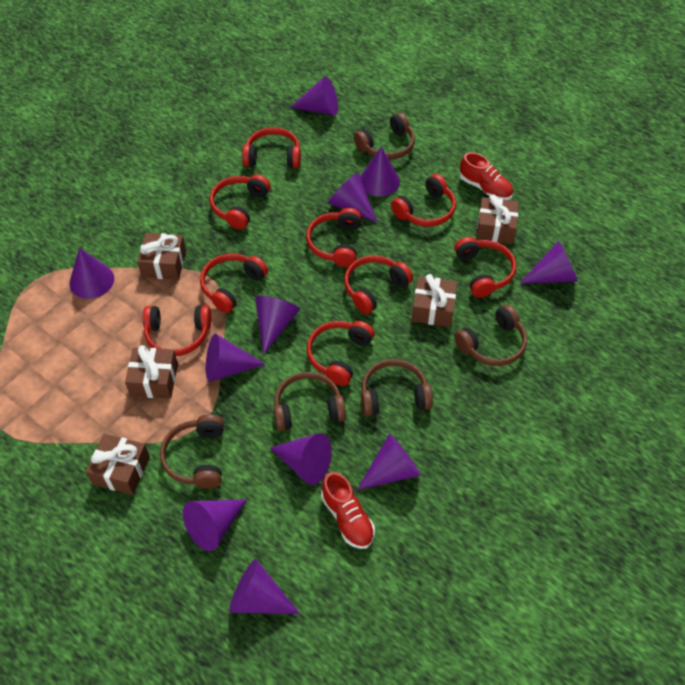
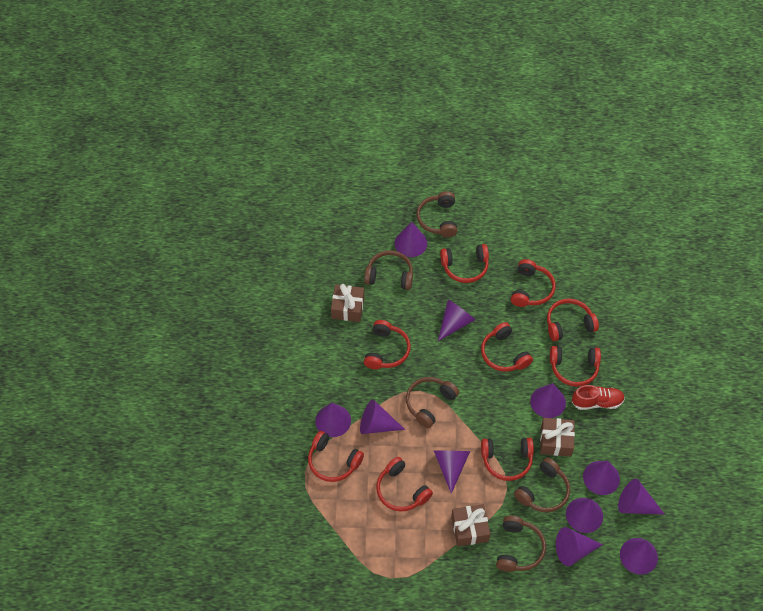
brown gift: 5 -> 3
red shoe: 2 -> 1

